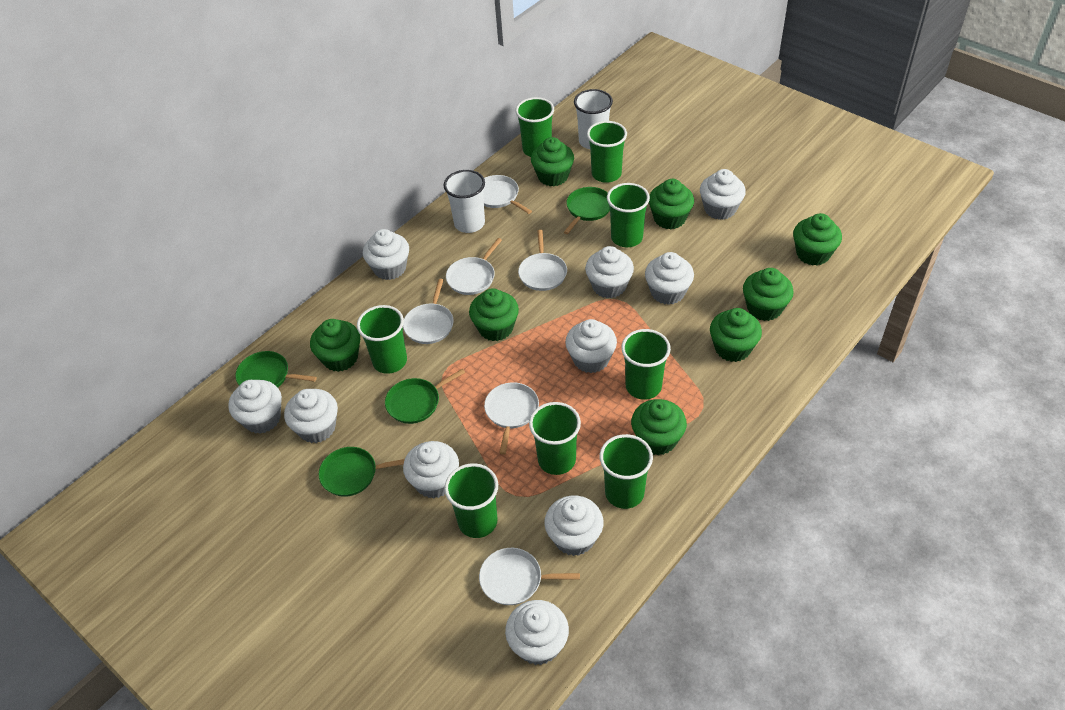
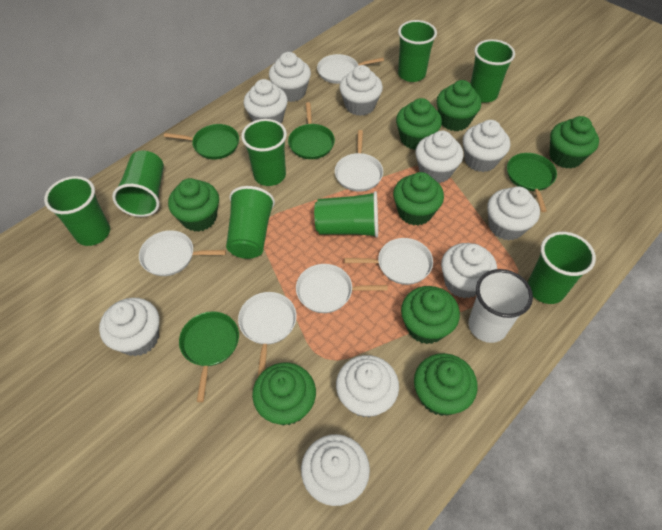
white cup: 2 -> 1

